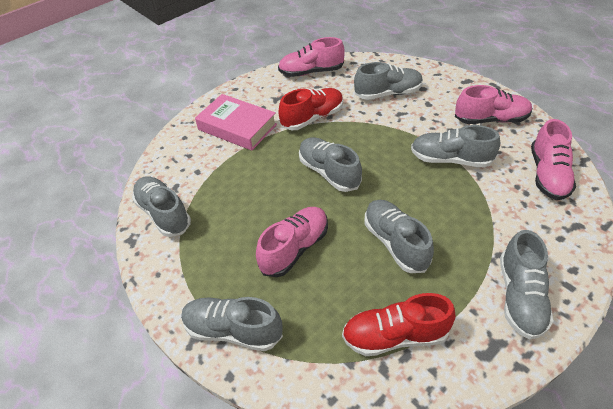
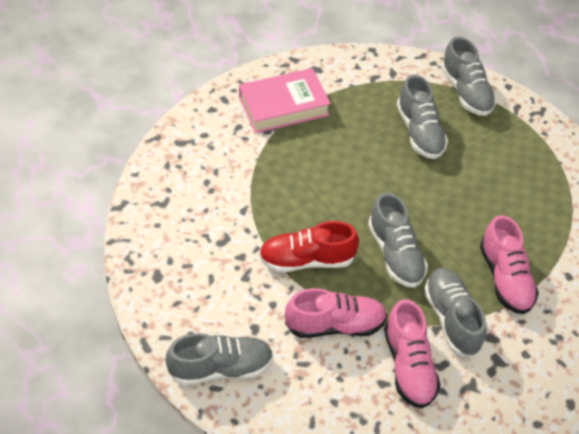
grey shoe: 7 -> 5
pink shoe: 4 -> 3
red shoe: 2 -> 1

